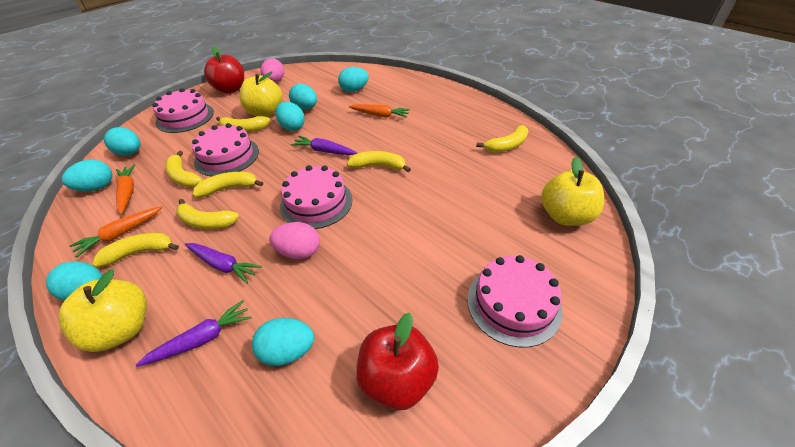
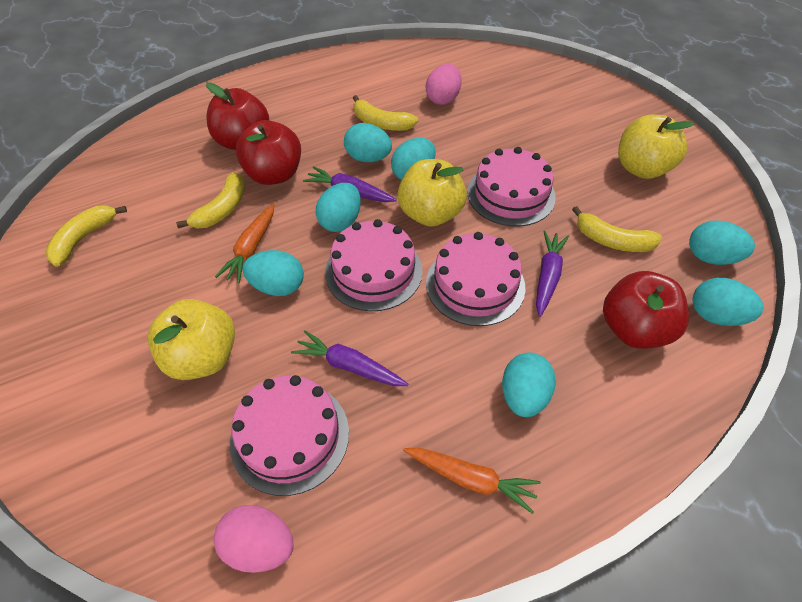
orange carrot: 3 -> 2
red apple: 2 -> 3
yellow banana: 7 -> 4

